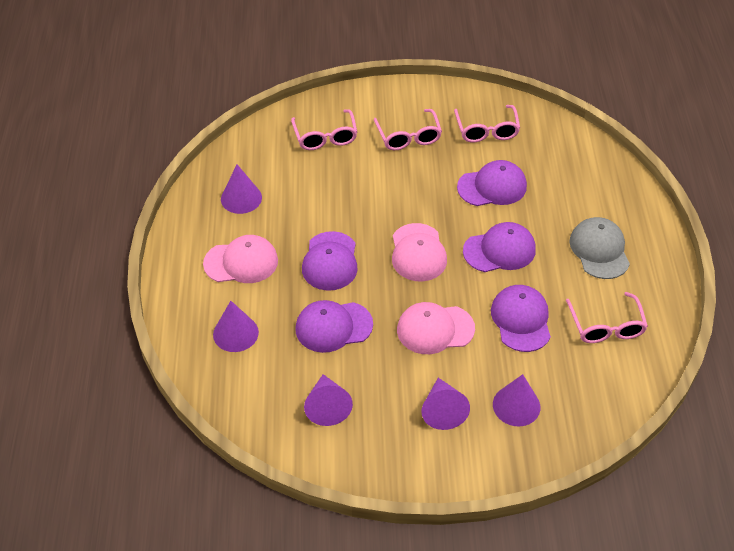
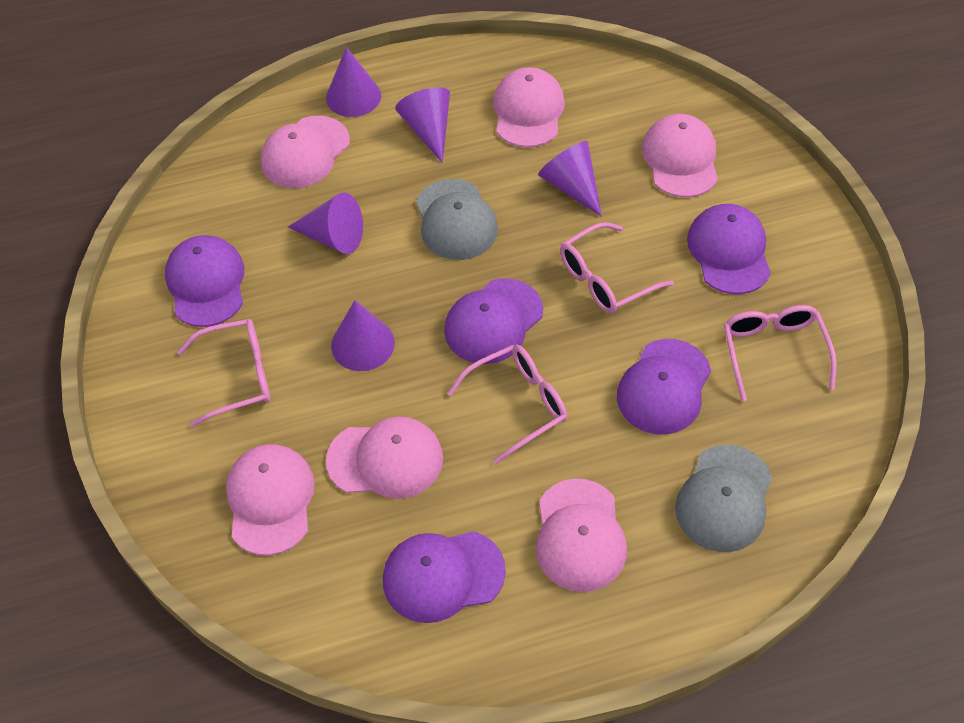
grey cap: 1 -> 2
pink cap: 3 -> 6

